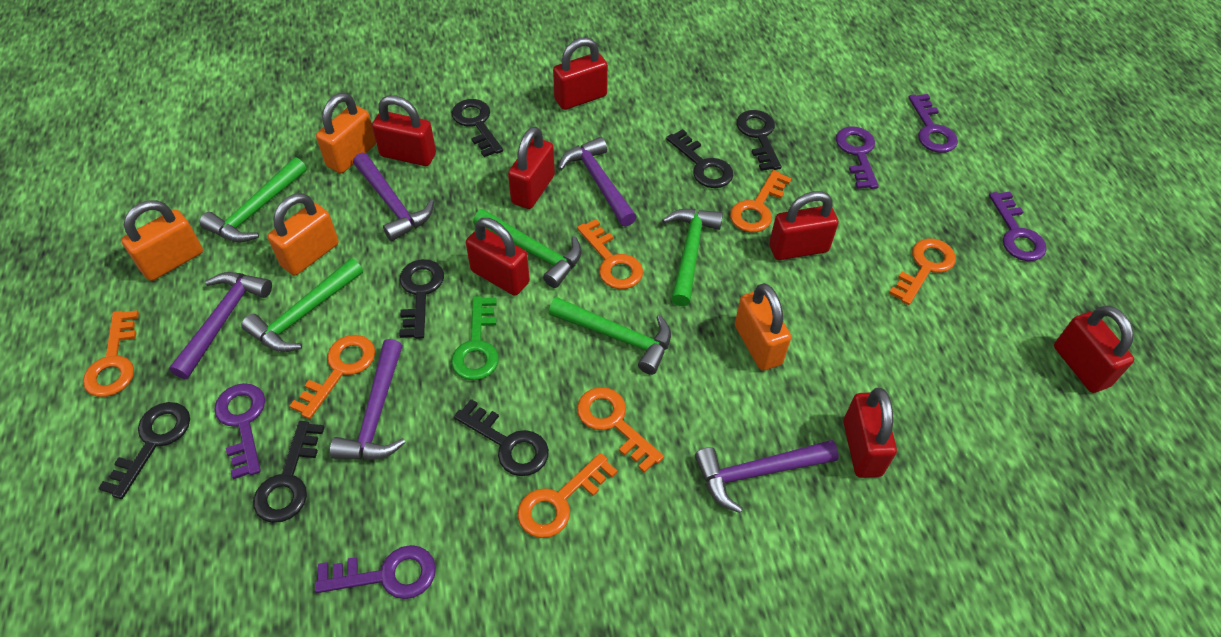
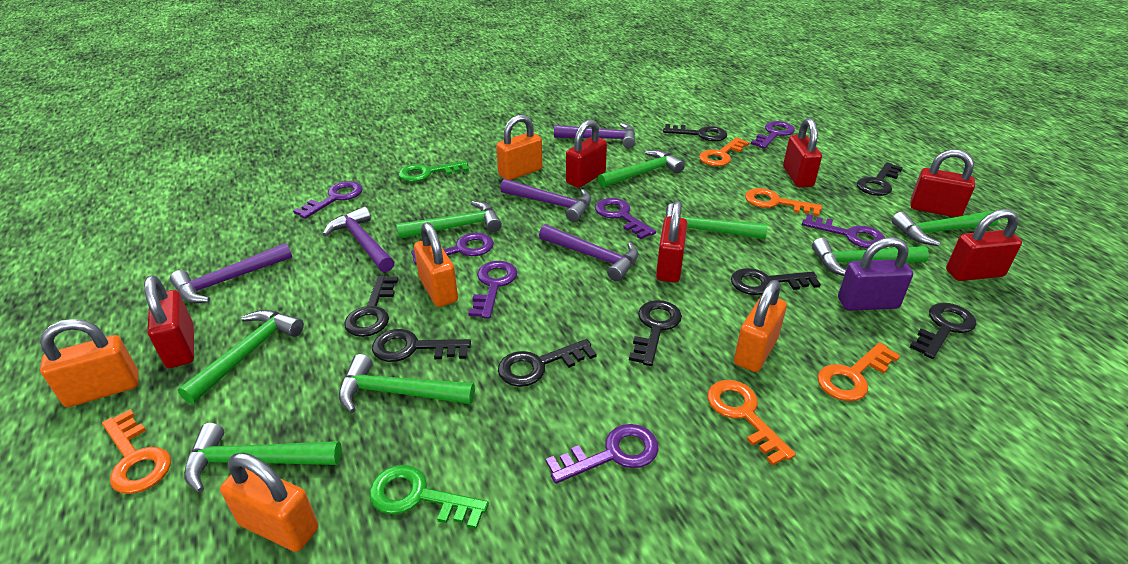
black key: 7 -> 8
green hammer: 5 -> 8
green key: 1 -> 2
orange key: 7 -> 5
orange padlock: 4 -> 5
purple key: 5 -> 7
purple padlock: 0 -> 1
red padlock: 7 -> 6

